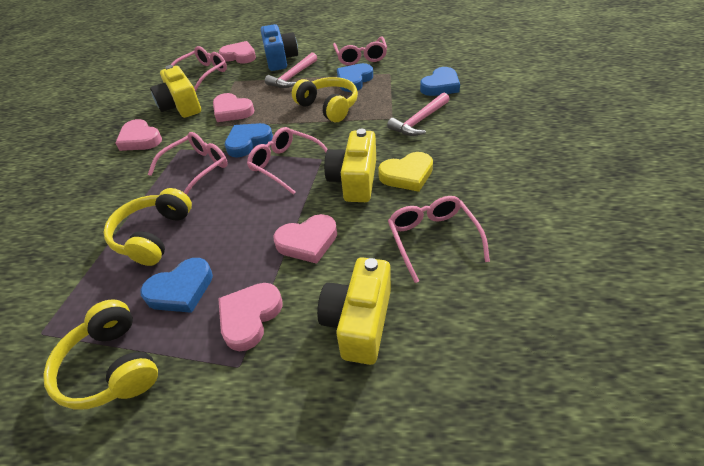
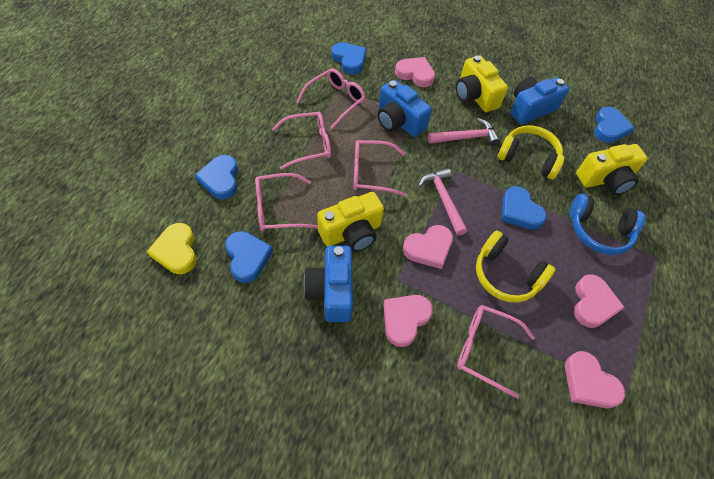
blue camera: 1 -> 3
blue headphones: 0 -> 1
blue heart: 4 -> 5
yellow headphones: 3 -> 2

